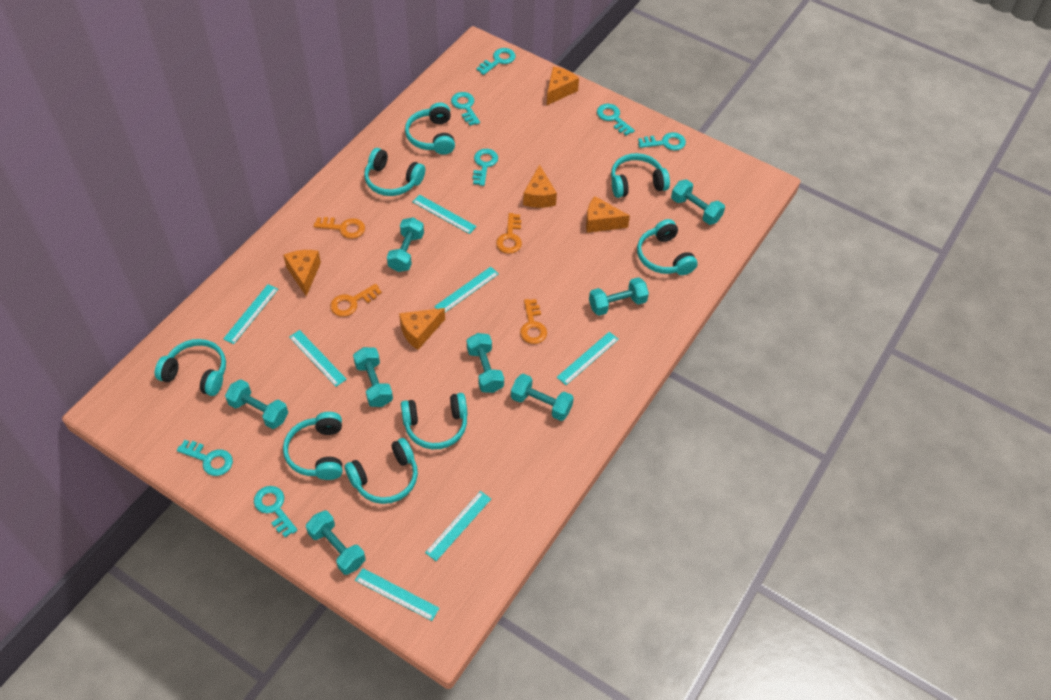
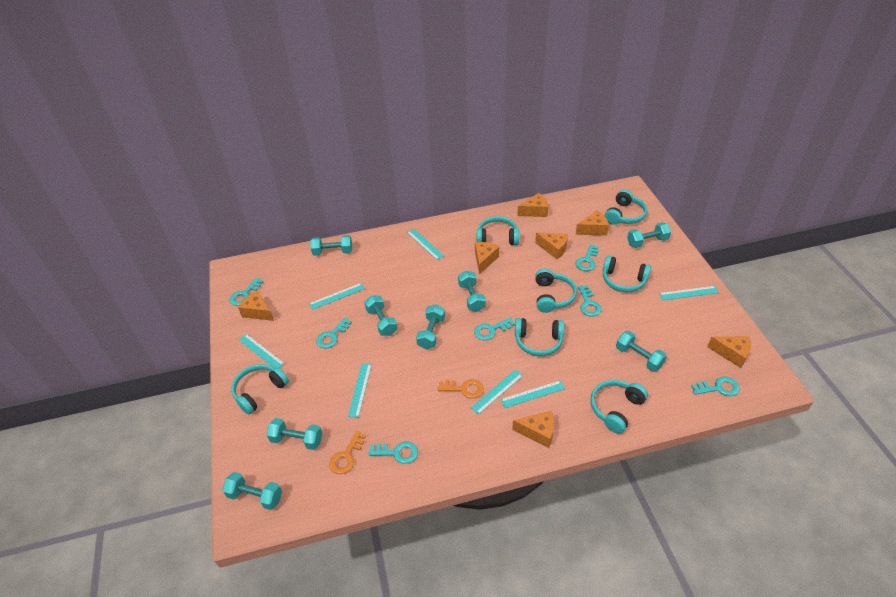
orange cheese: 5 -> 7
orange key: 4 -> 2
turquoise headphones: 8 -> 7

